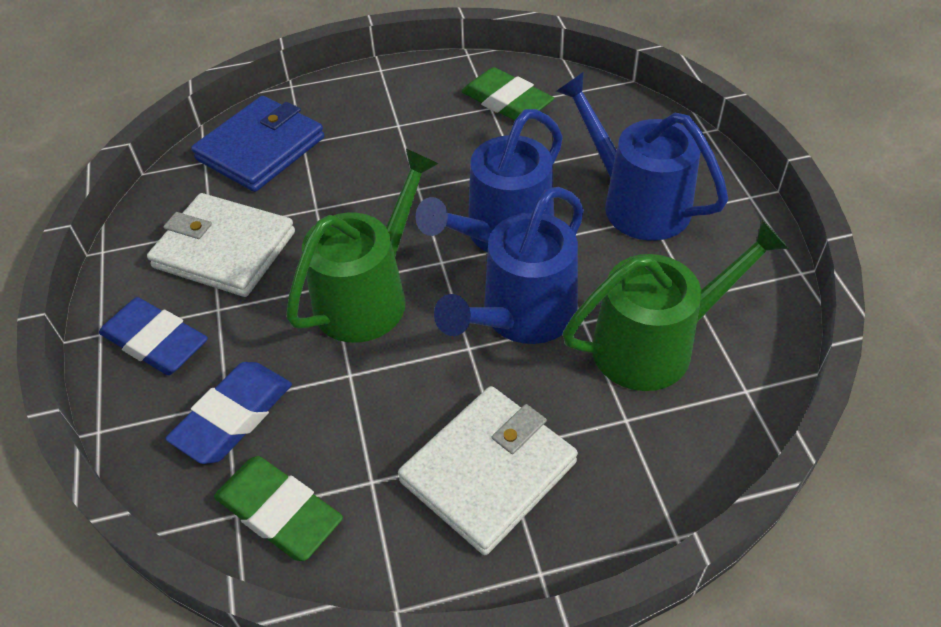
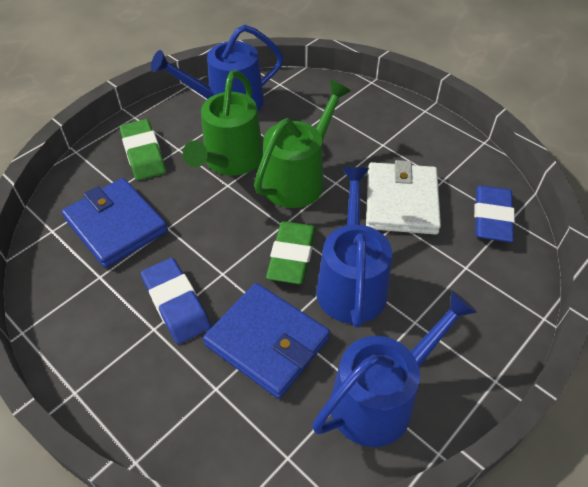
blue wallet: 1 -> 2
white wallet: 2 -> 1

